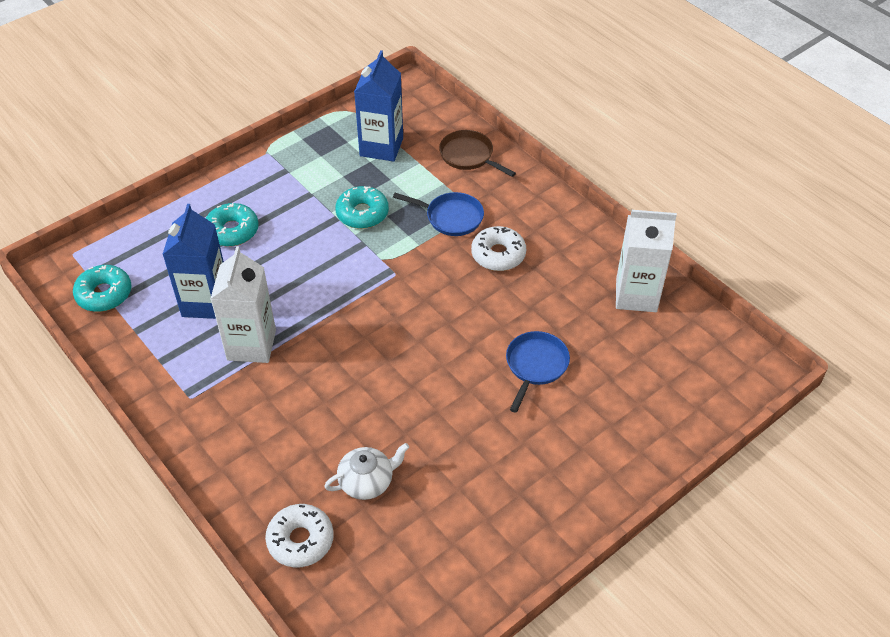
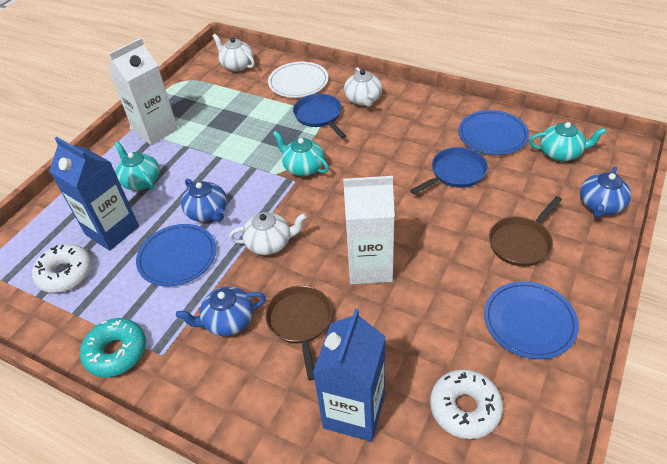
blue plate: 0 -> 3
blue teapot: 0 -> 3
brown pan: 1 -> 2
turquoise donut: 3 -> 1
turquoise teapot: 0 -> 3
white plate: 0 -> 1
white teapot: 1 -> 3

